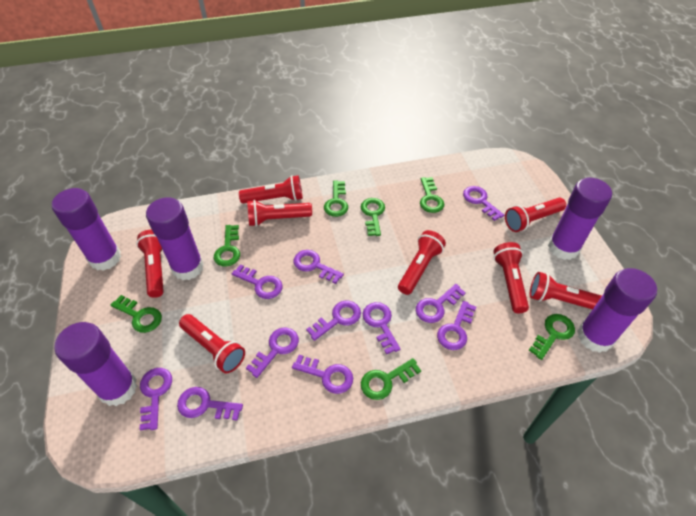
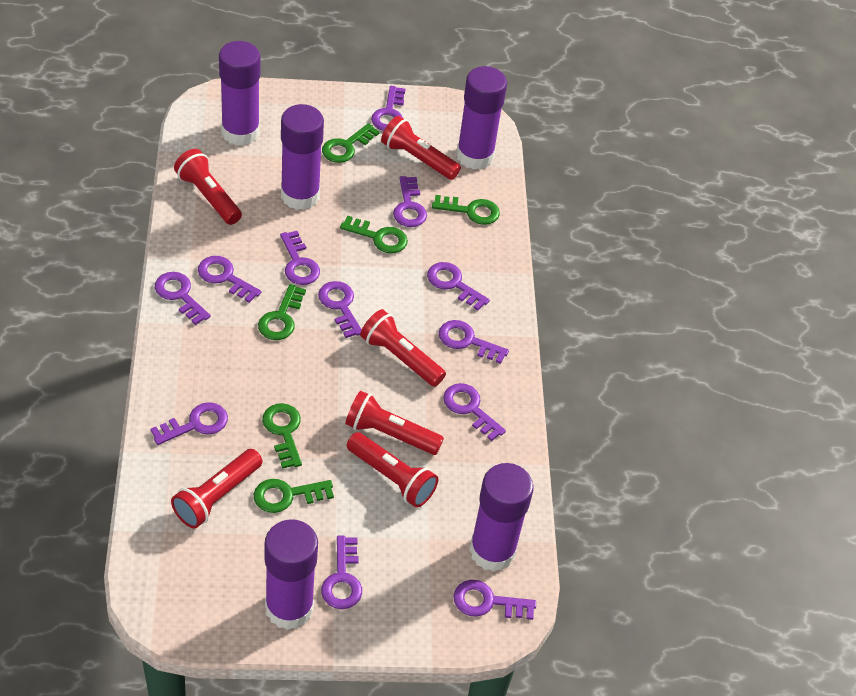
green key: 7 -> 6
purple key: 11 -> 12
red flashlight: 8 -> 6

